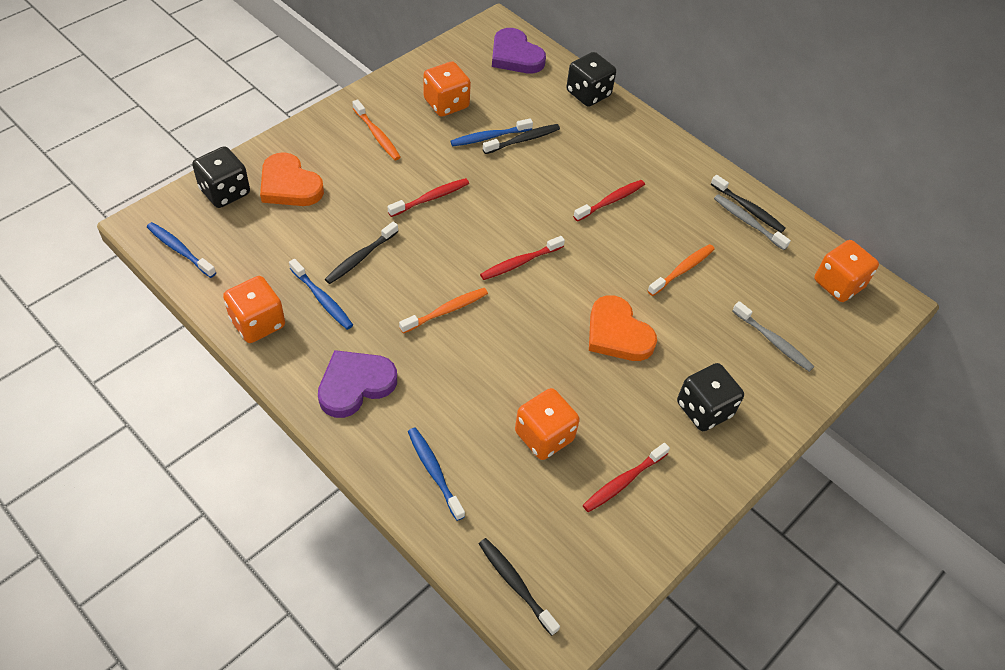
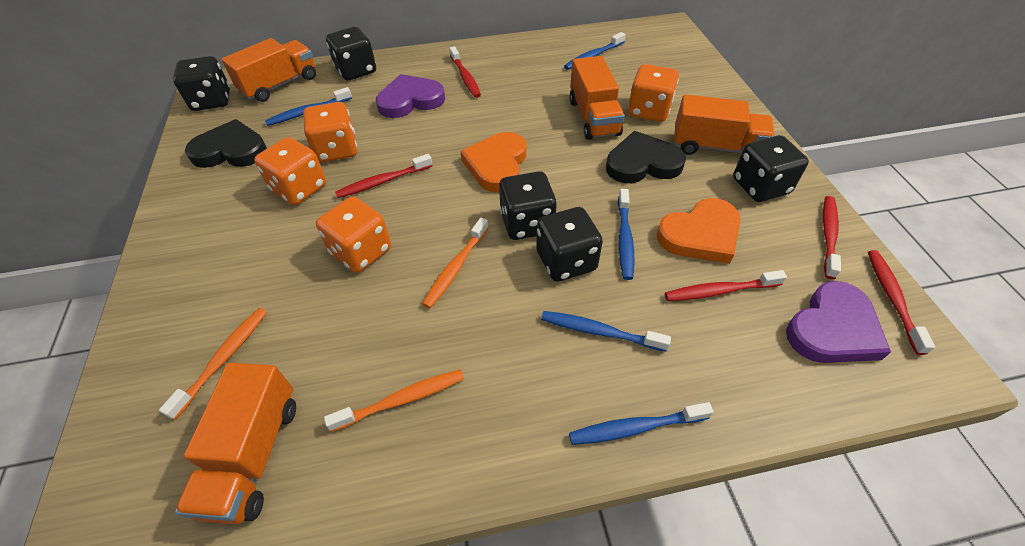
black dice: 3 -> 5
black heart: 0 -> 2
black toothbrush: 4 -> 0
blue toothbrush: 4 -> 5
grey toothbrush: 2 -> 0
orange truck: 0 -> 4
red toothbrush: 4 -> 5

